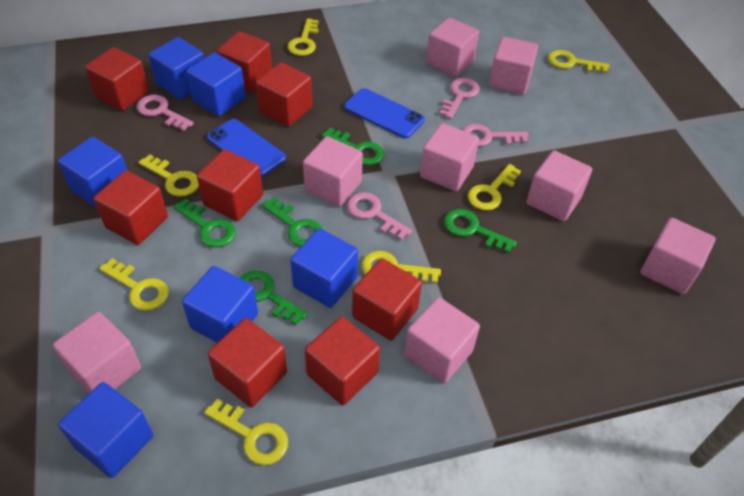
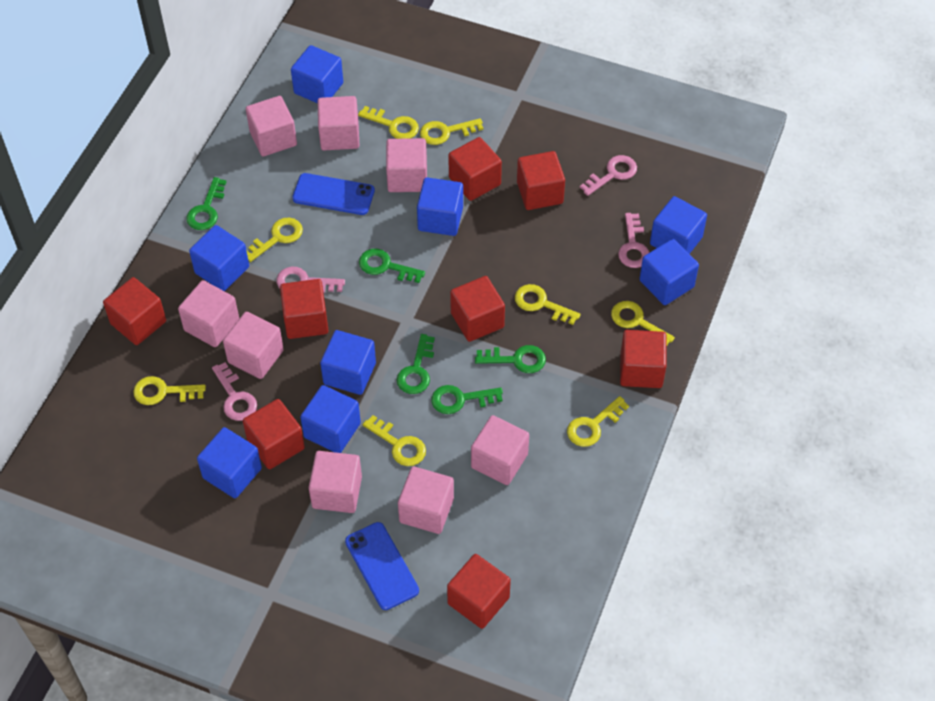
blue cube: 6 -> 8
yellow key: 7 -> 8

